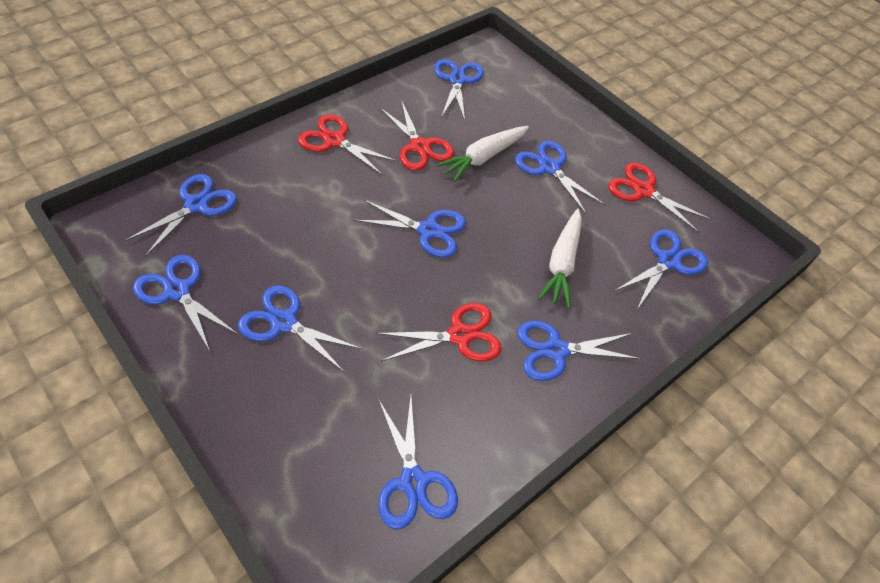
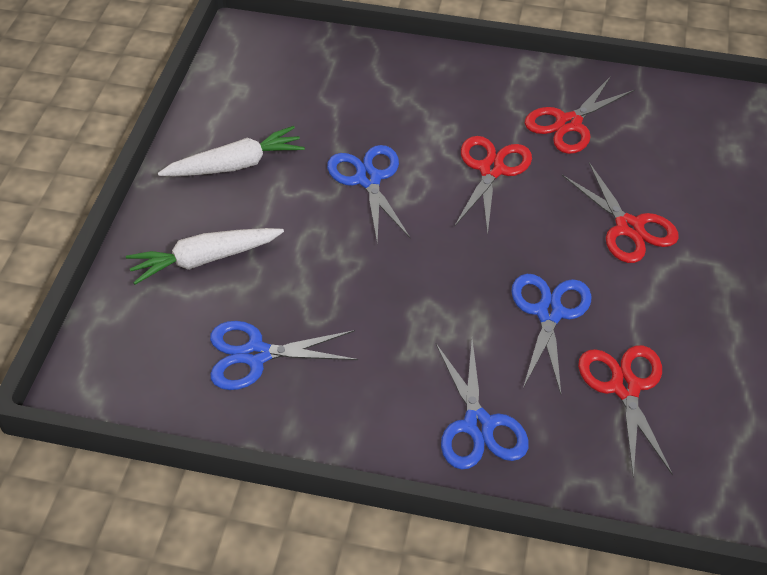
blue scissors: 9 -> 4

